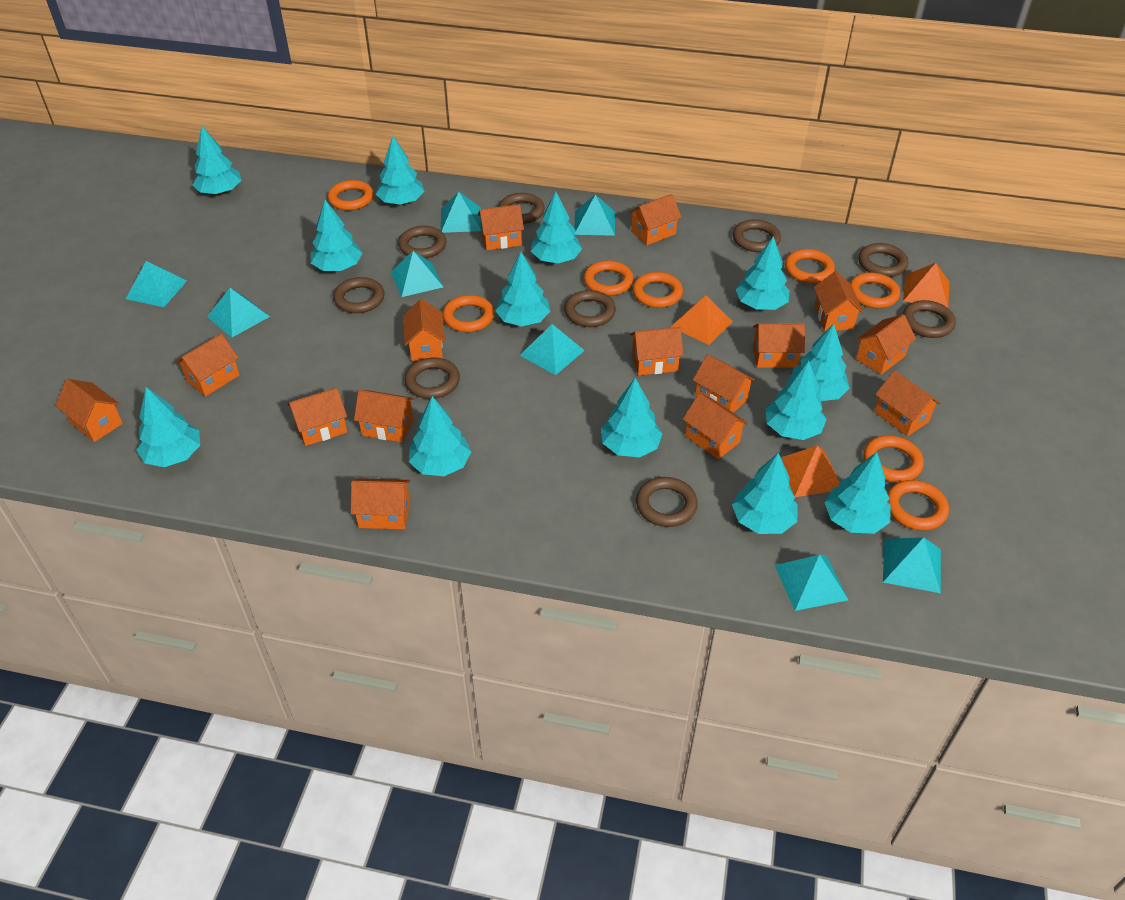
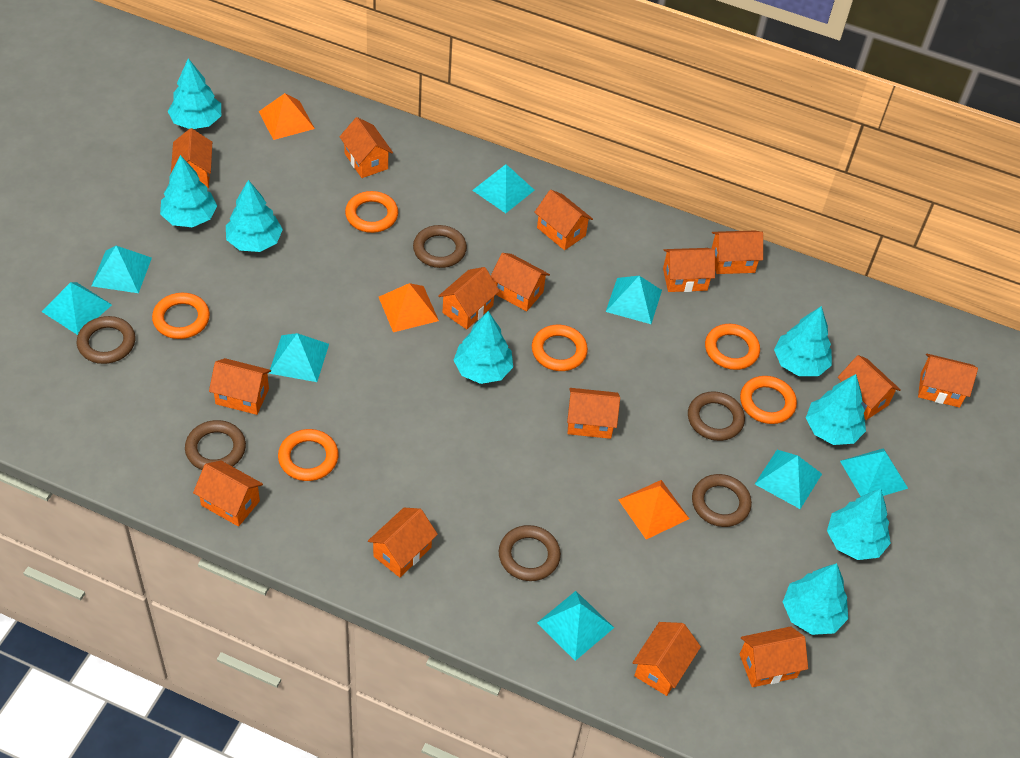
brown ring: 9 -> 6
orange ring: 8 -> 6
turquoise tree: 13 -> 8

